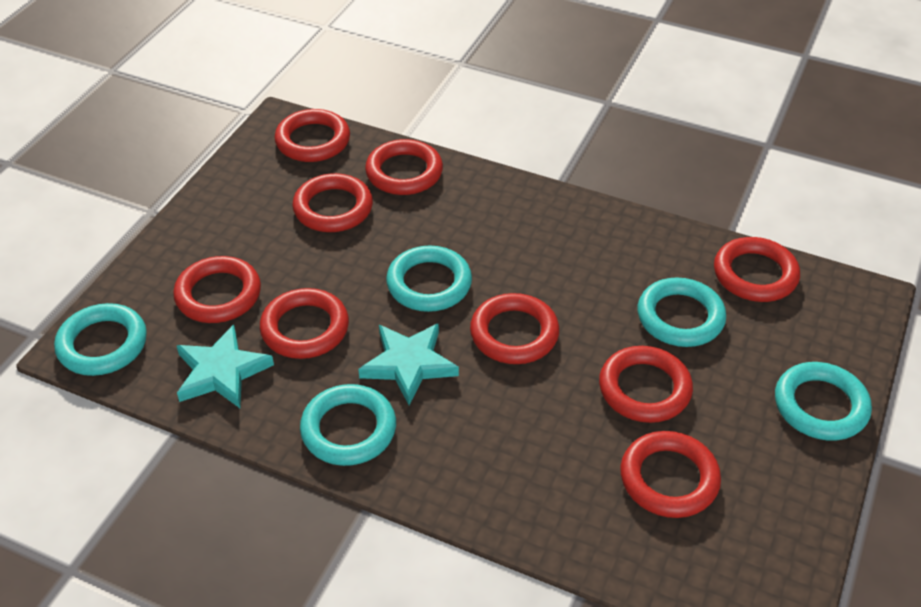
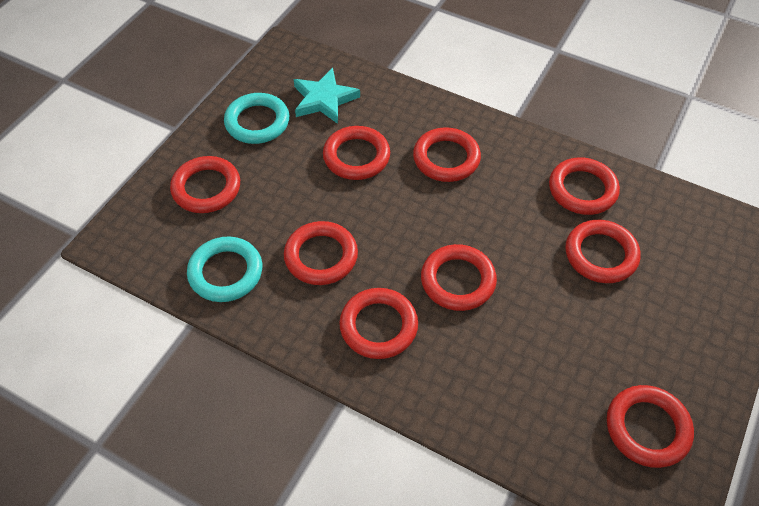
turquoise ring: 5 -> 2
turquoise star: 2 -> 1

